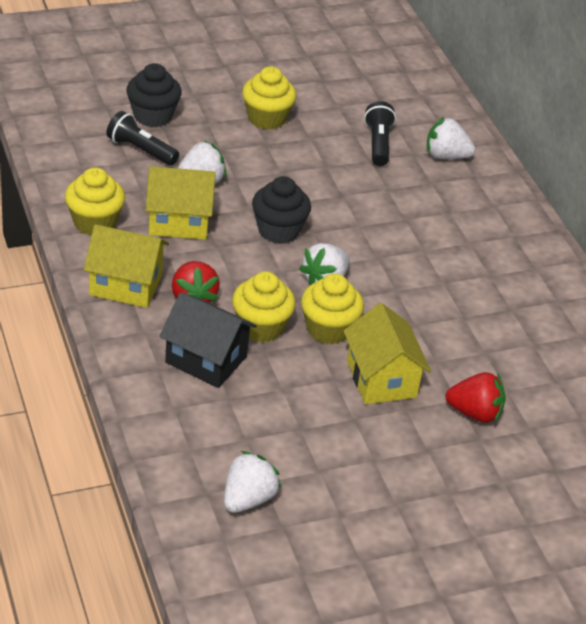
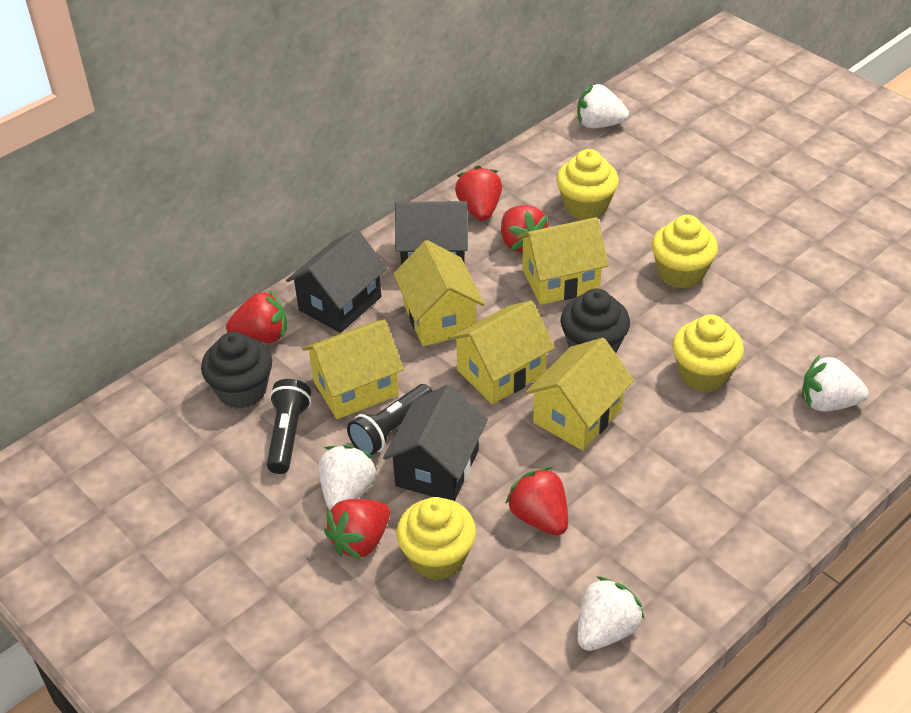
black house: 1 -> 3
red strawberry: 2 -> 5
yellow house: 3 -> 5

